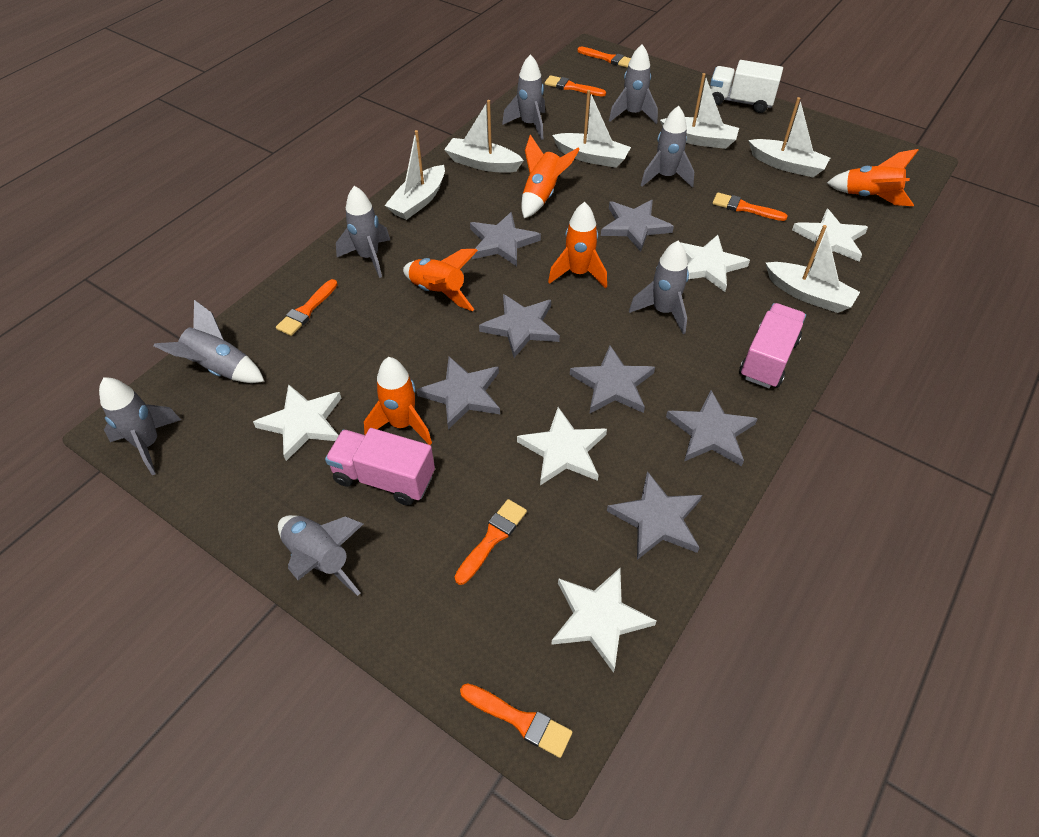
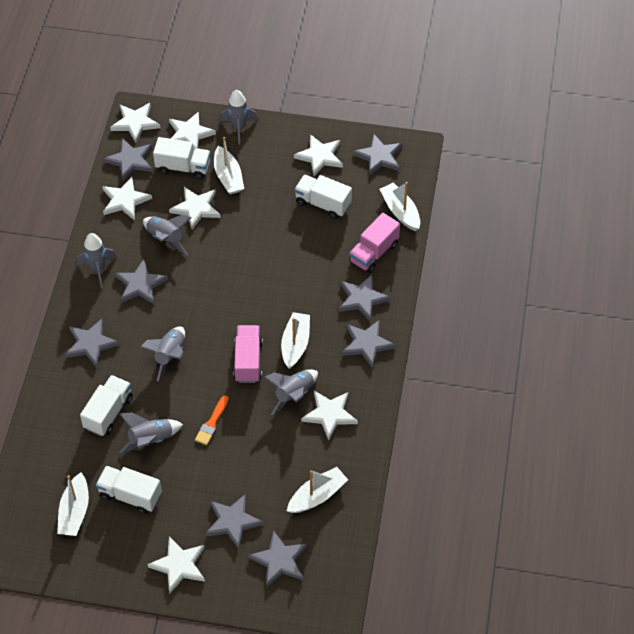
grey rocket: 8 -> 6
grey star: 7 -> 8
orange brush: 6 -> 1
orange rocket: 5 -> 0
white boat: 6 -> 5
white star: 5 -> 7
white truck: 1 -> 4

